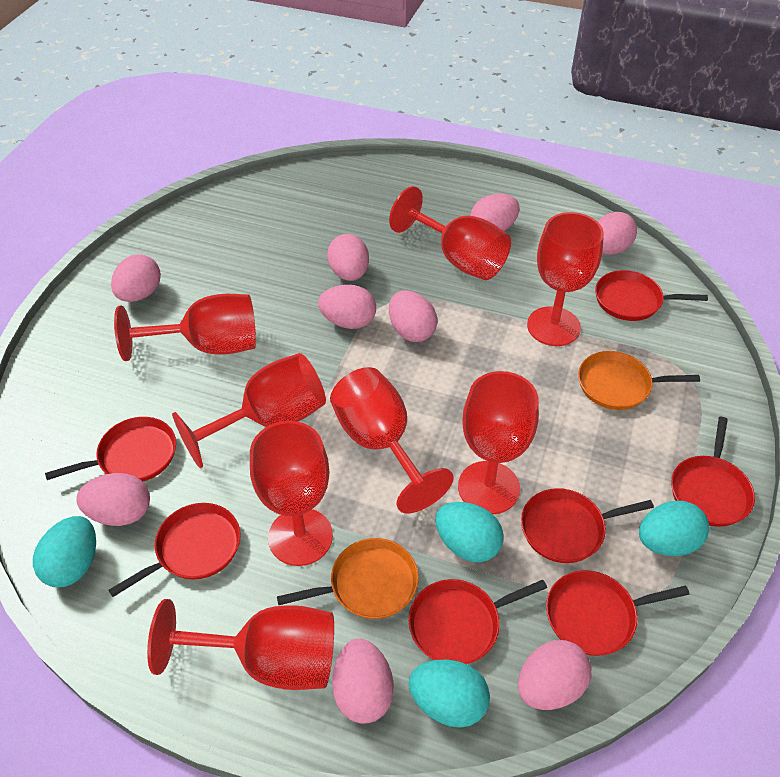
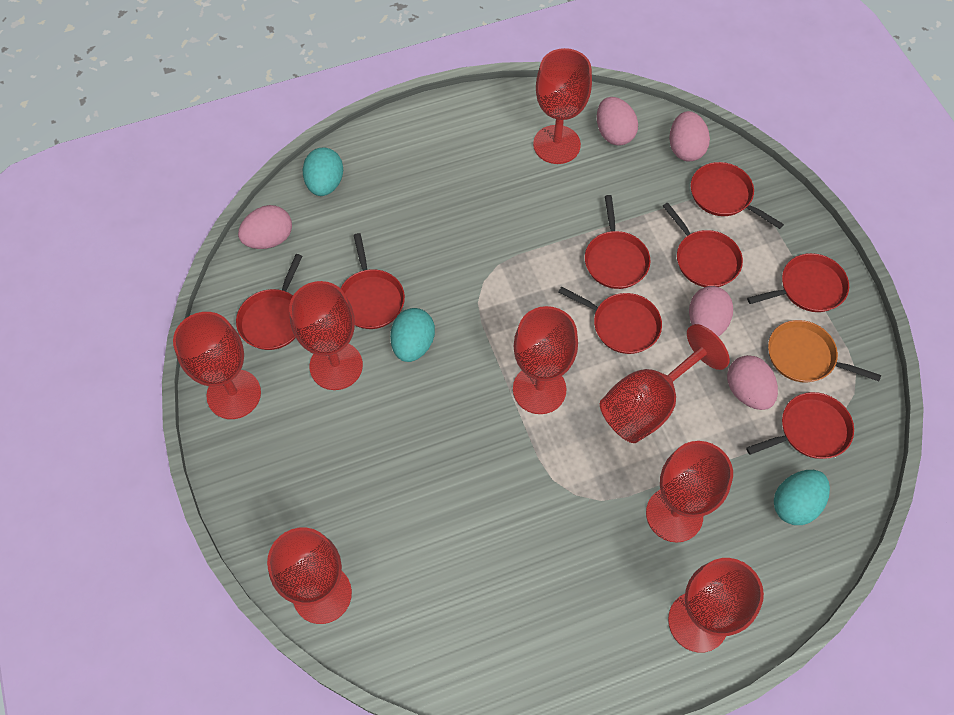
orange pan: 2 -> 1
pink egg: 9 -> 5
red pan: 7 -> 8
turquoise egg: 4 -> 3

